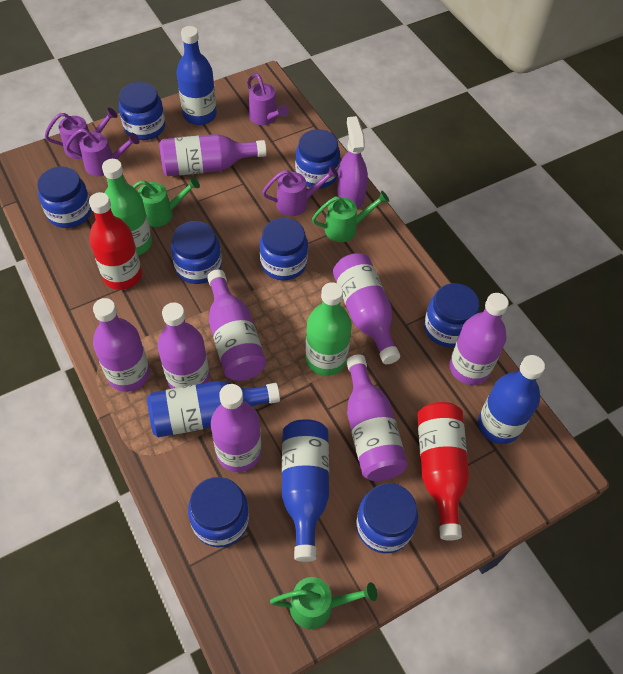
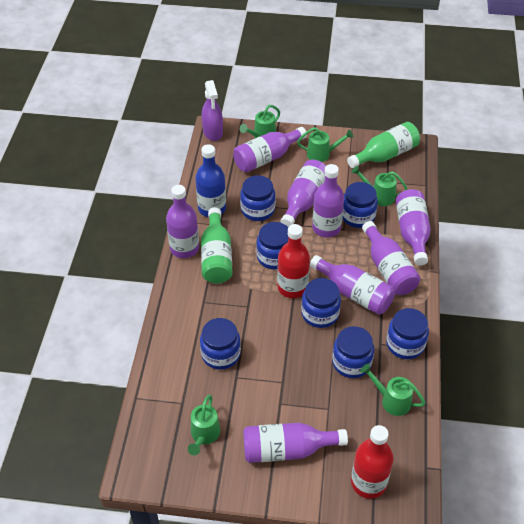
blue bottle: 4 -> 1
blue jar: 8 -> 7
green watering can: 3 -> 5
purple watering can: 4 -> 0

